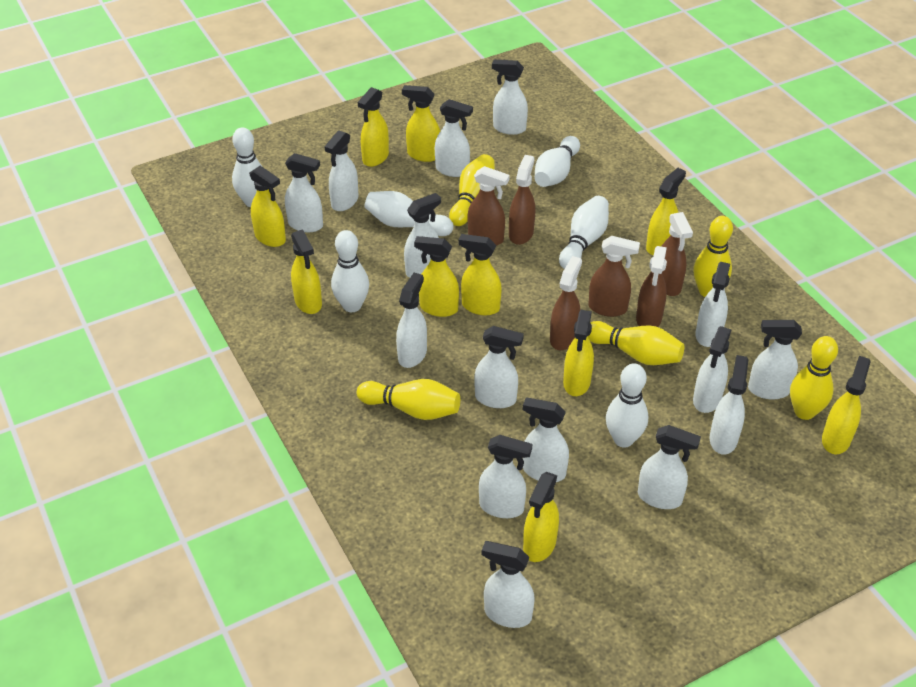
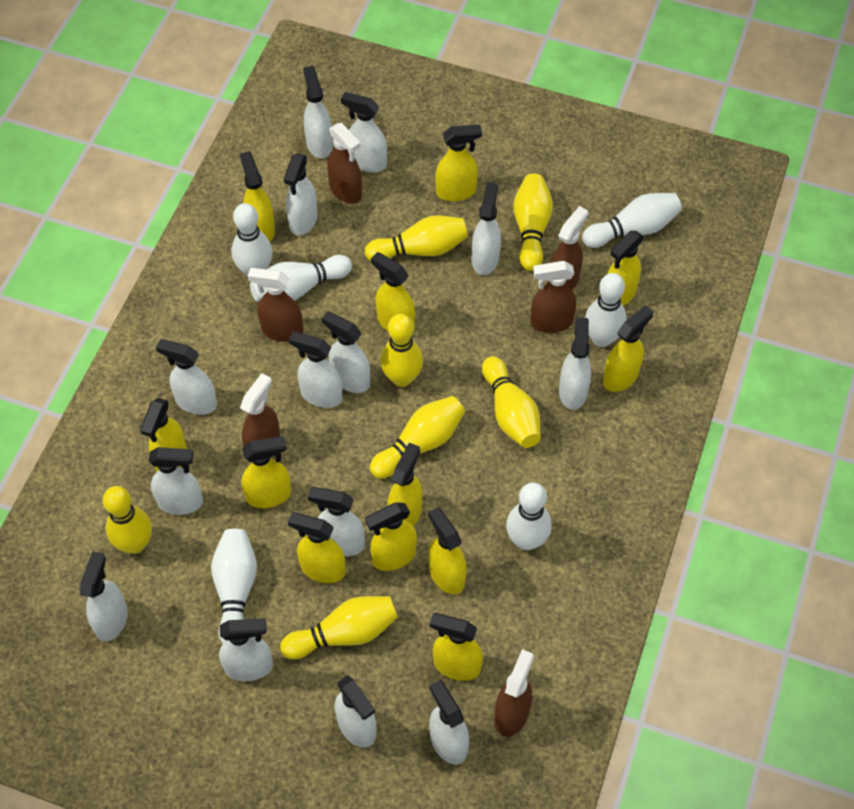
white spray bottle: 15 -> 14
yellow bowling pin: 5 -> 7
yellow spray bottle: 10 -> 12

